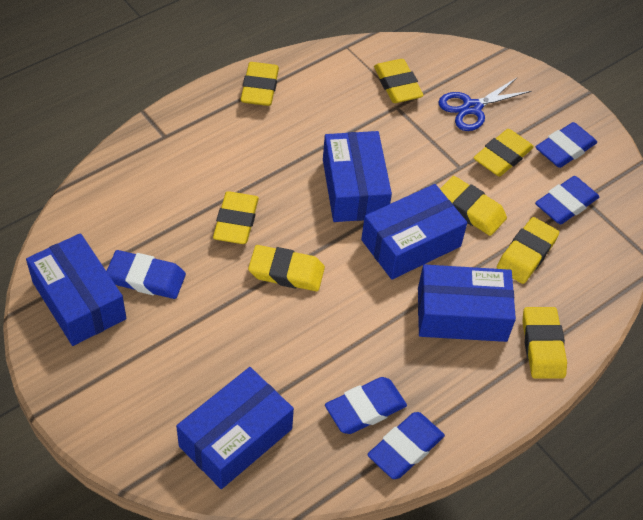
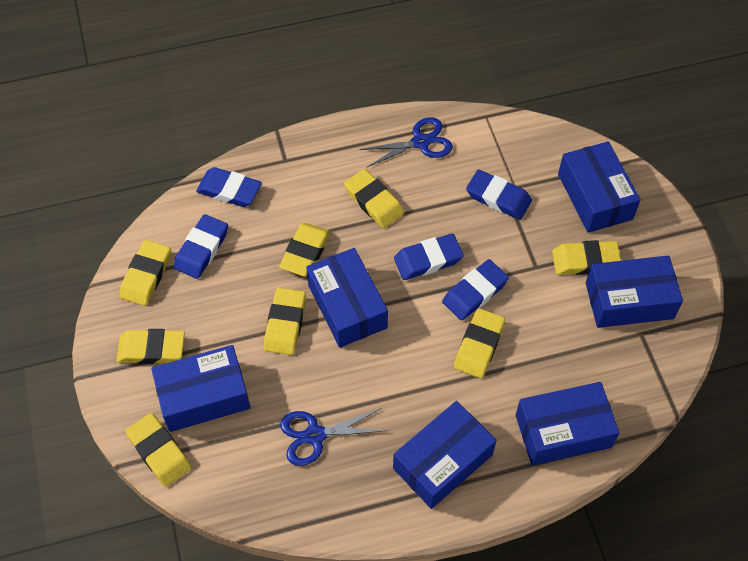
blue box: 5 -> 6
blue scissors: 1 -> 2

